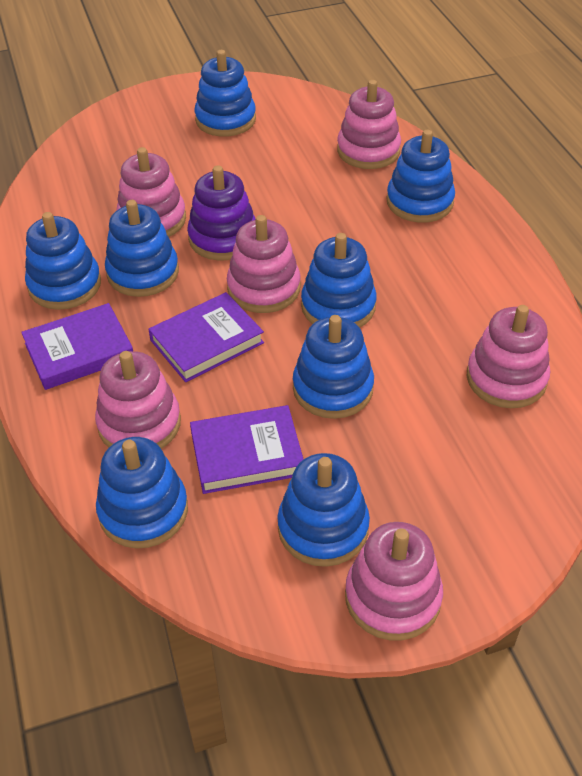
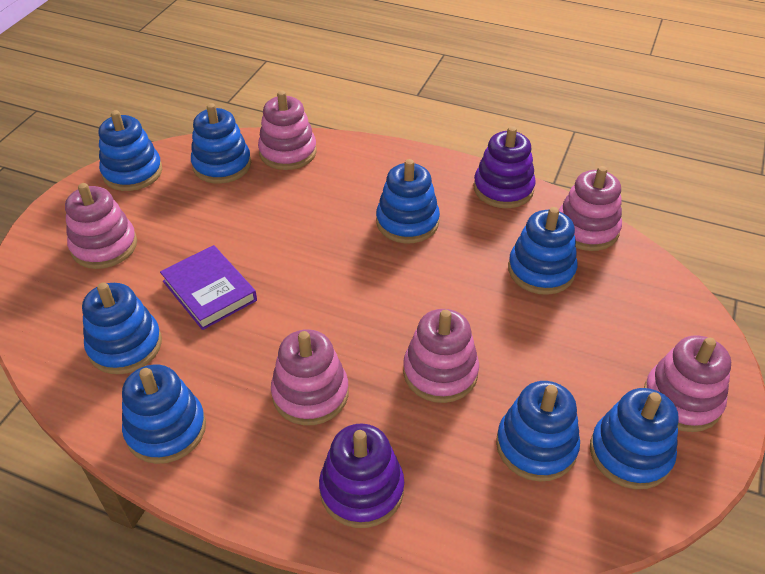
purple book: 3 -> 1
purple stacking toy: 1 -> 2

